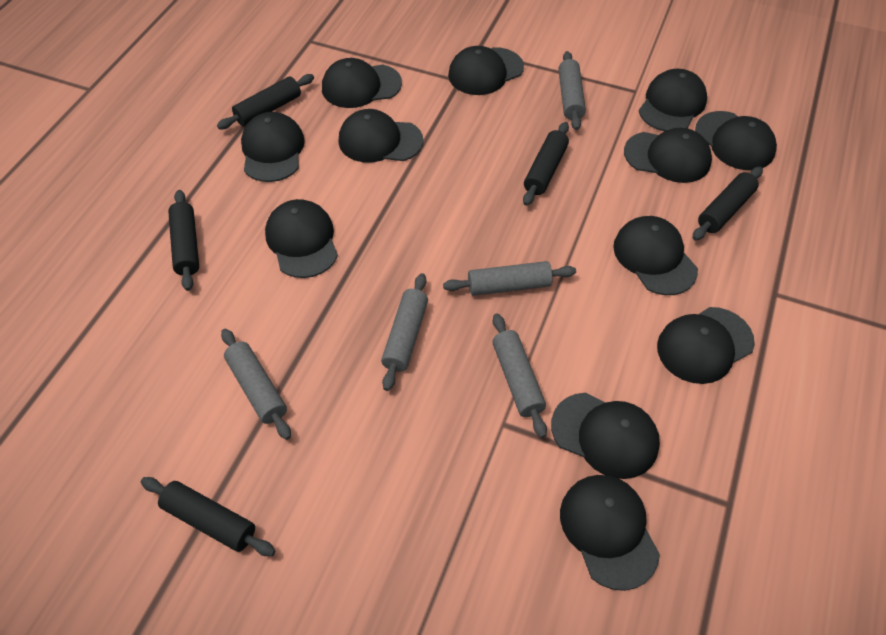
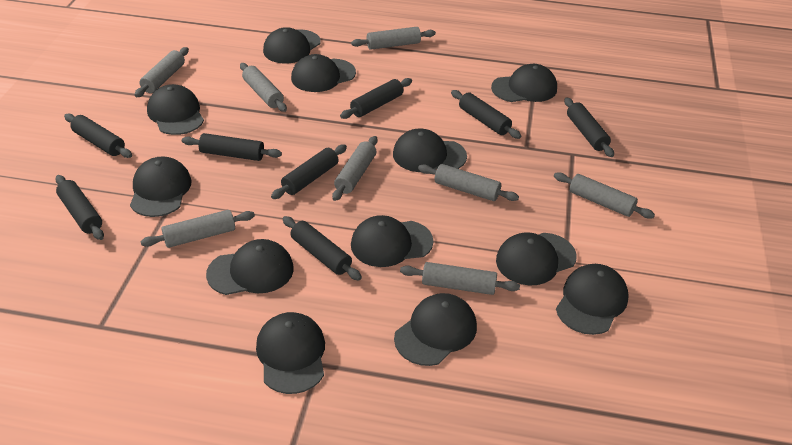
black rolling pin: 5 -> 8
grey rolling pin: 5 -> 8

